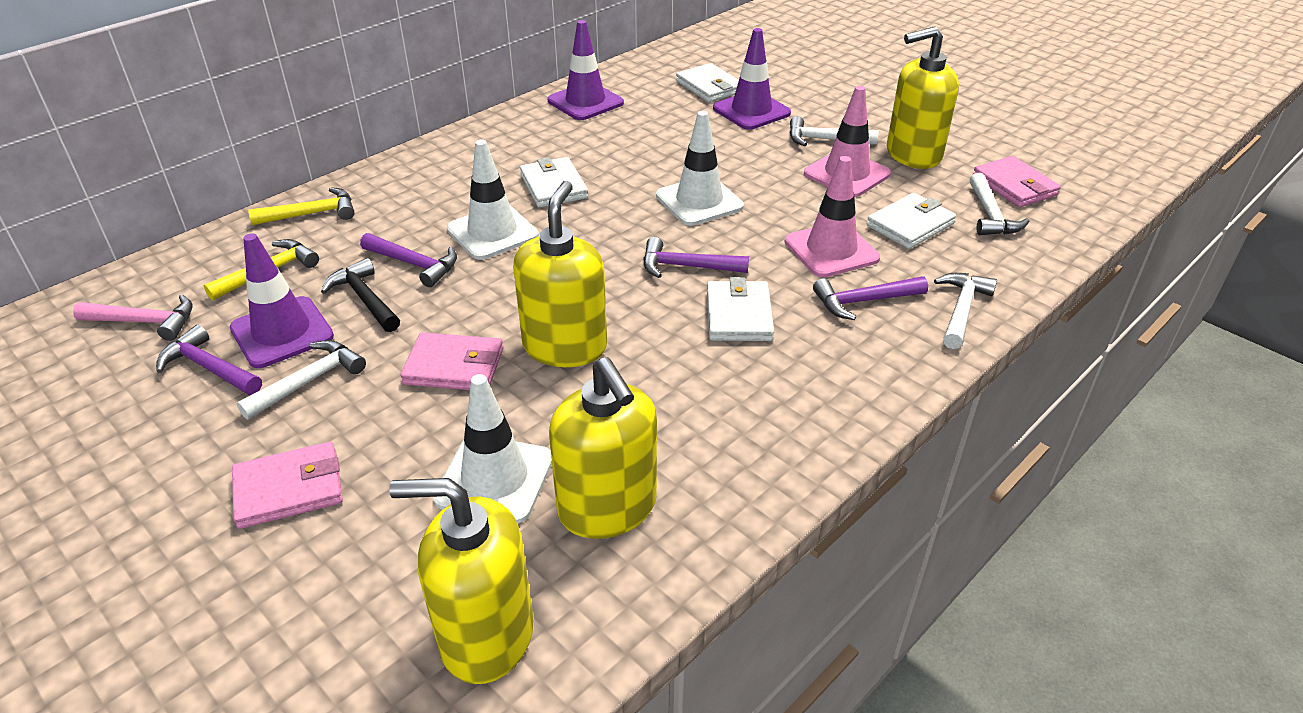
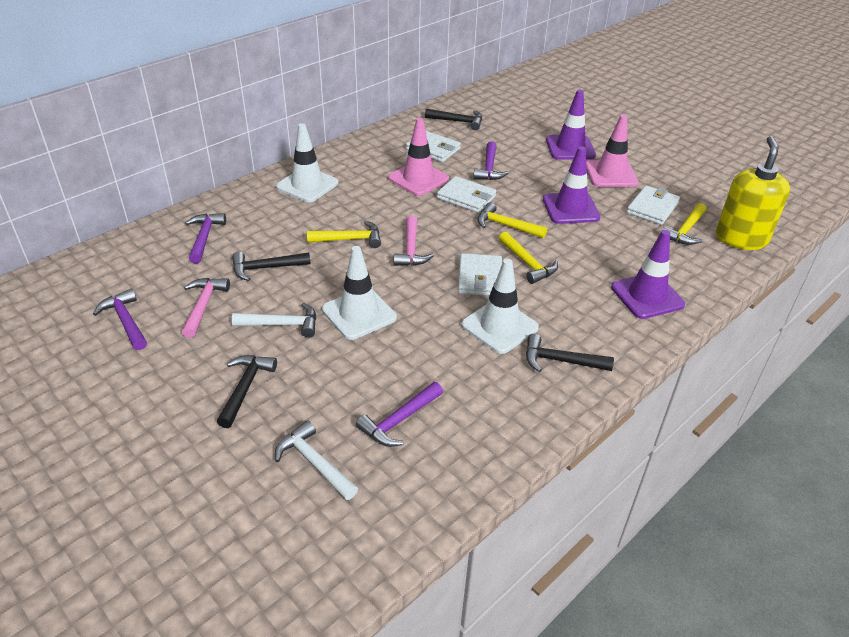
black hammer: 1 -> 4
pink hammer: 1 -> 2
pink wallet: 3 -> 0
white hammer: 4 -> 2
yellow hammer: 2 -> 4
yellow soap dispenser: 4 -> 1

